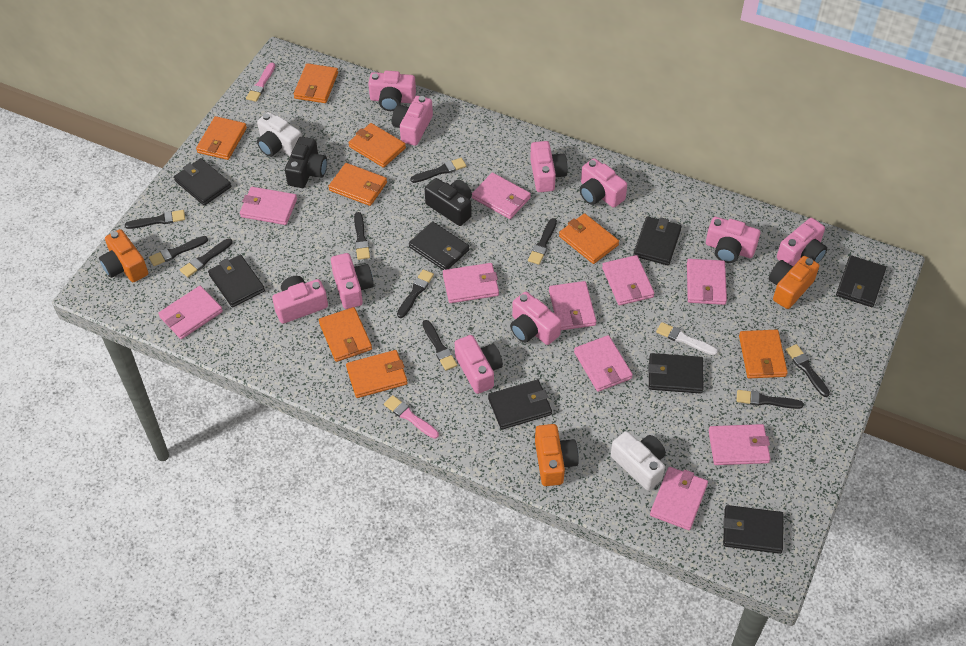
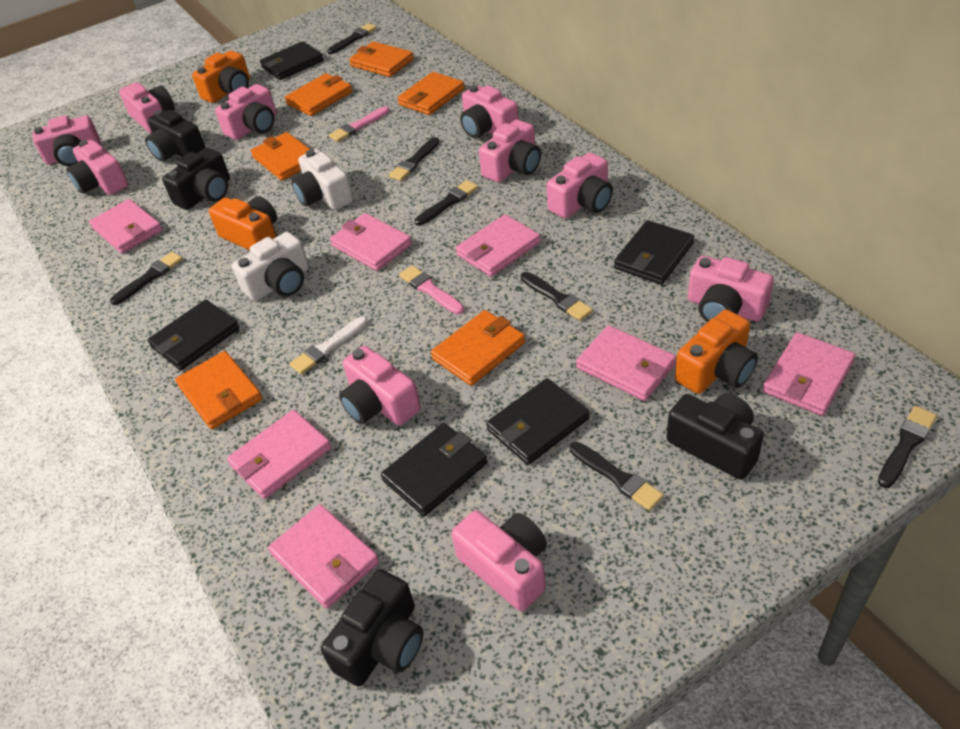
black brush: 10 -> 7
black camera: 2 -> 4
black wallet: 8 -> 5
orange wallet: 8 -> 6
pink wallet: 10 -> 7

